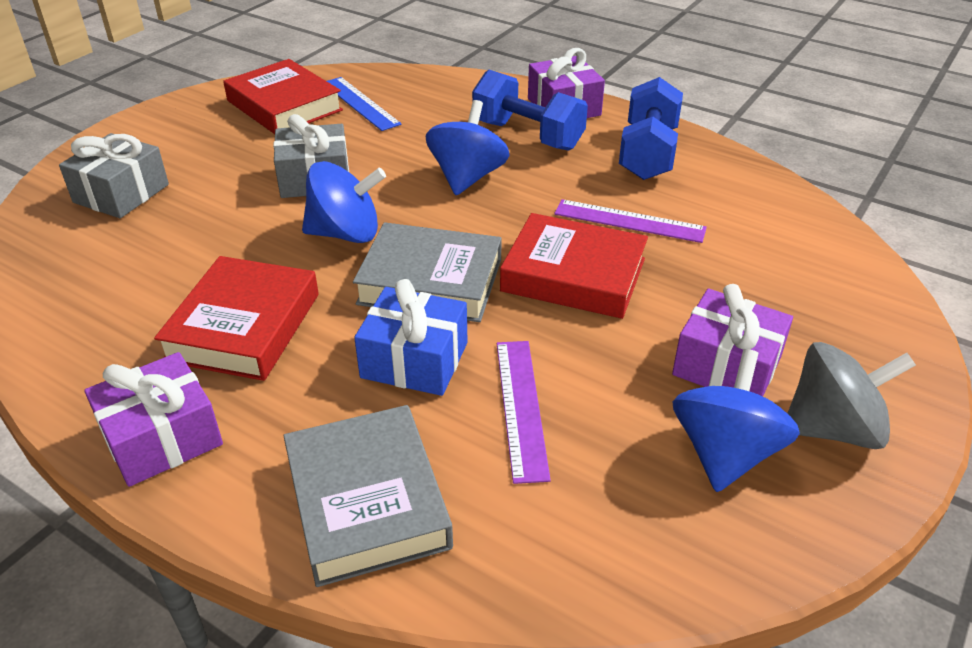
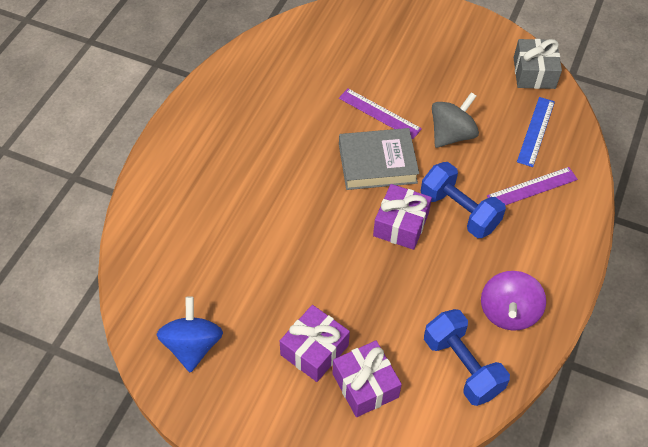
blue gift: 1 -> 0
blue spinning top: 3 -> 1
grey book: 2 -> 1
grey gift: 2 -> 1
purple spinning top: 0 -> 1
red book: 3 -> 0

